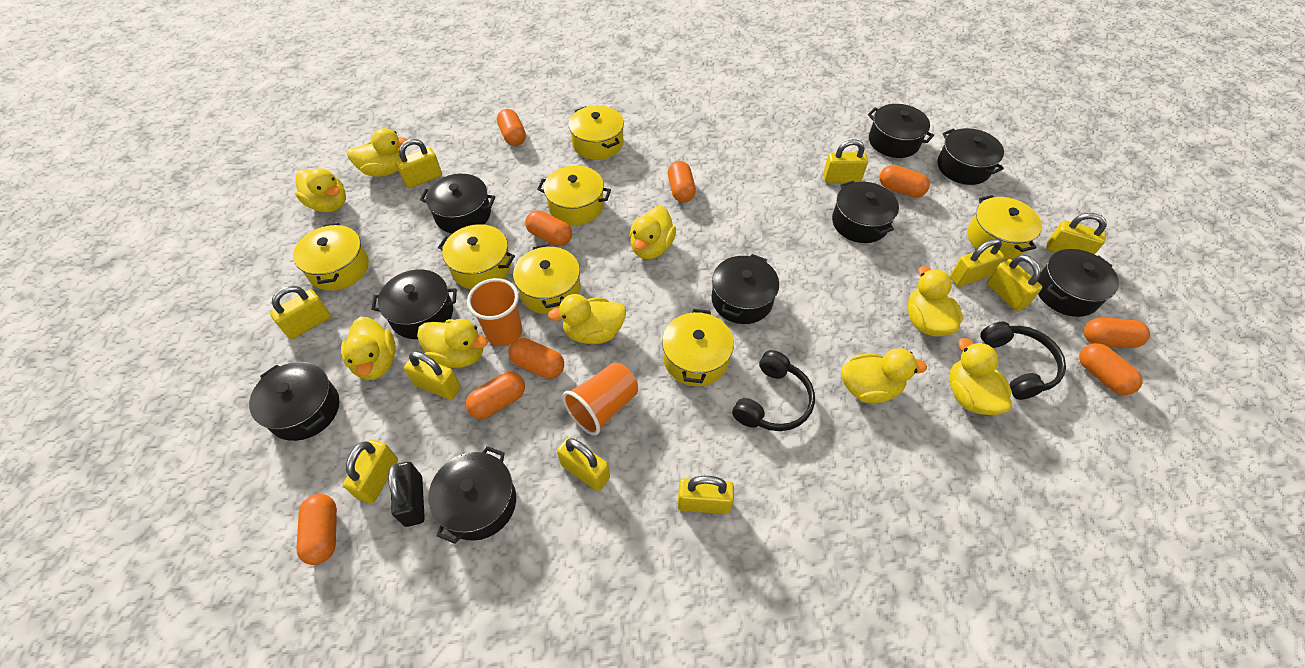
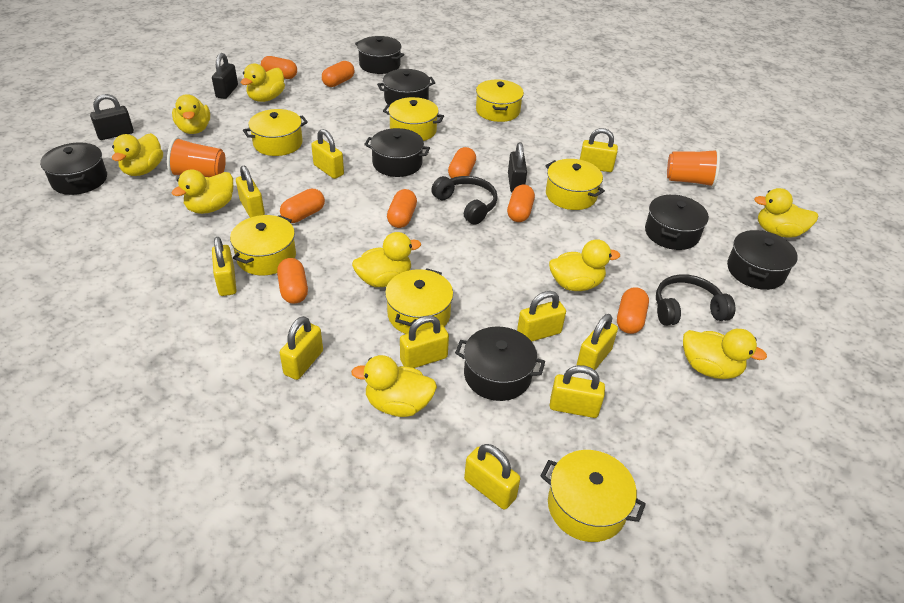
black padlock: 1 -> 3
black pot: 9 -> 7
orange capsule: 9 -> 8

